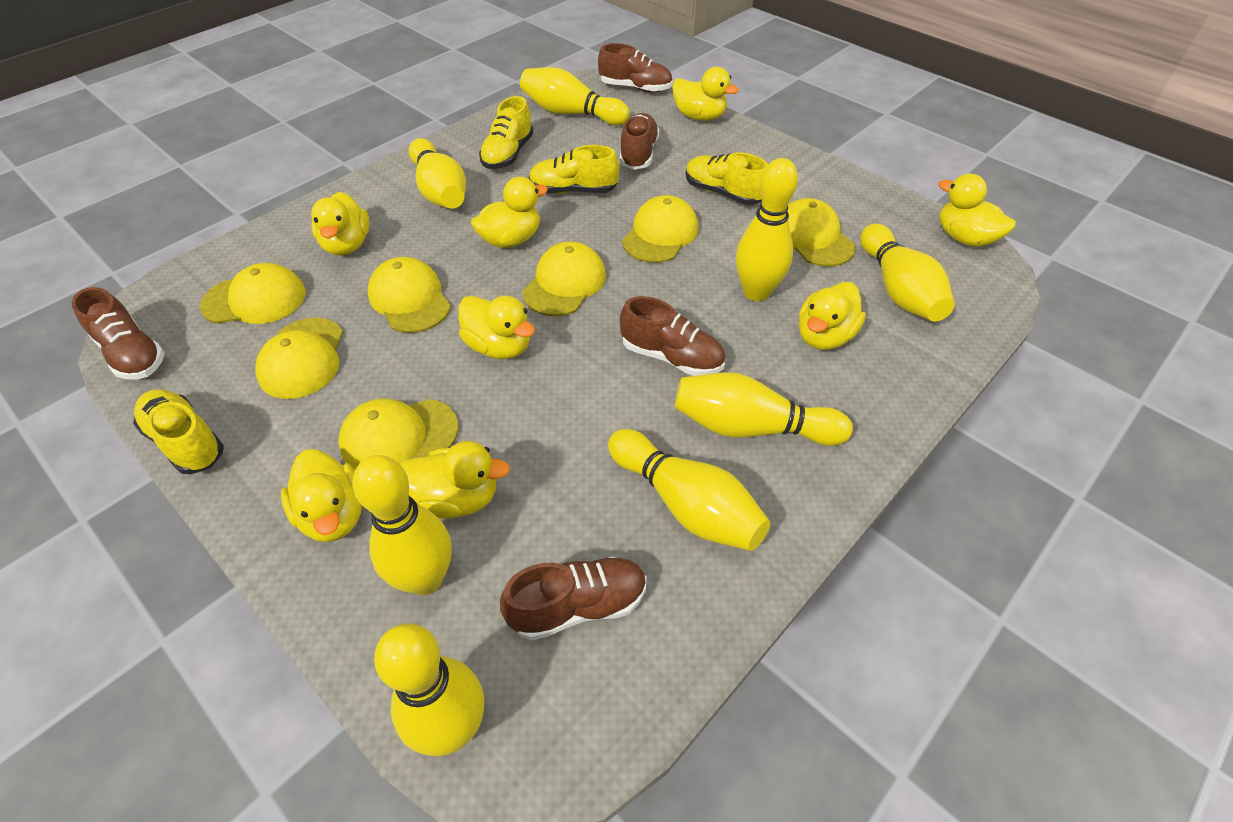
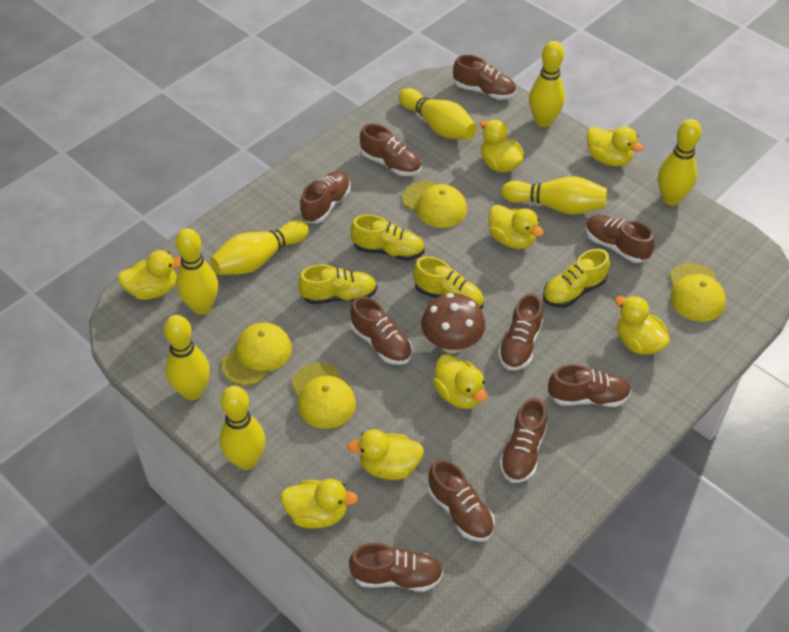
brown mushroom: 0 -> 1
brown shoe: 5 -> 10
yellow cap: 7 -> 4

